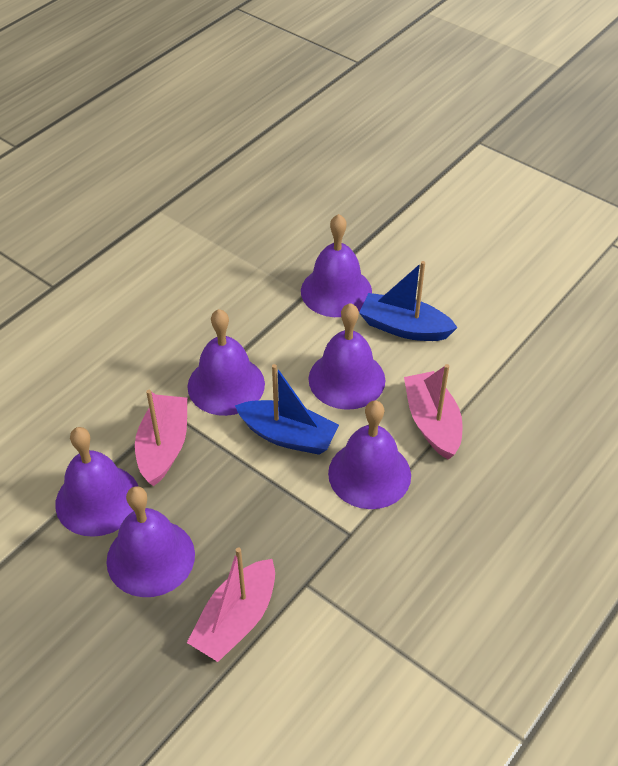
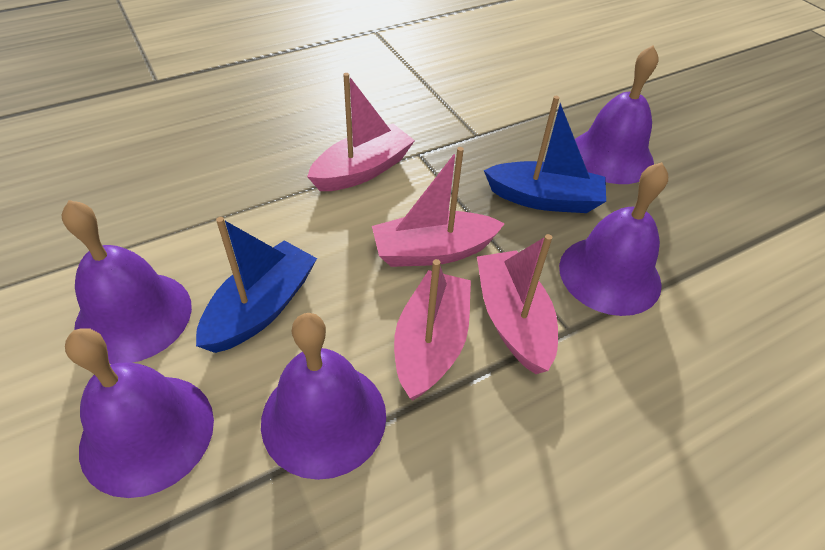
pink boat: 3 -> 4
purple bell: 6 -> 5

